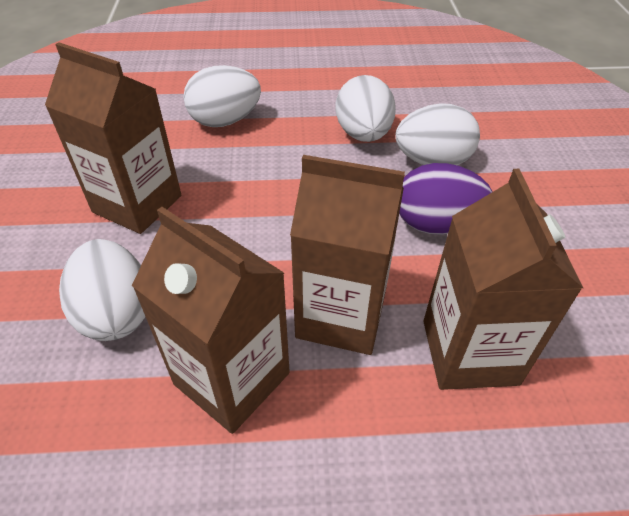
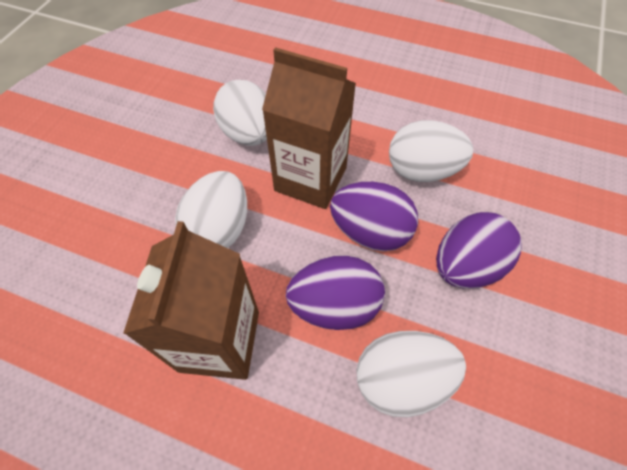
brown carton: 4 -> 2
purple egg: 1 -> 3

